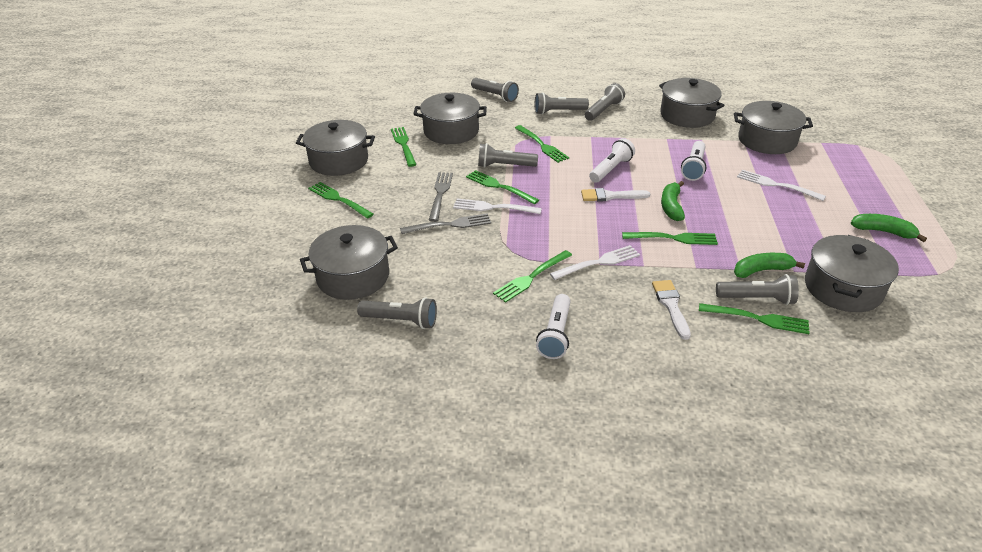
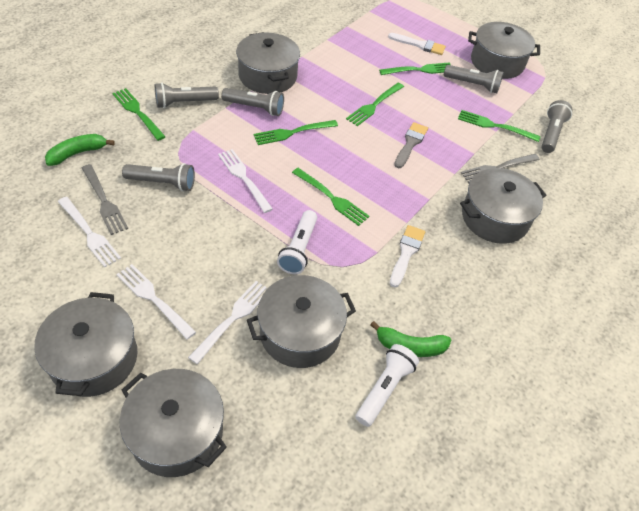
green banana: 3 -> 2
green fork: 7 -> 6
grey brush: 0 -> 1
grey flashlight: 6 -> 5
white flashlight: 3 -> 2
white fork: 3 -> 4

